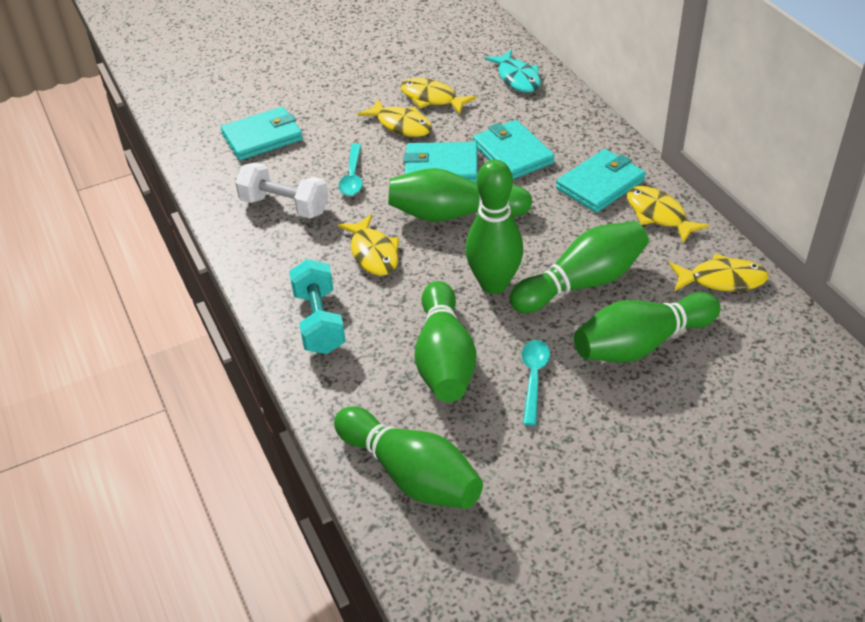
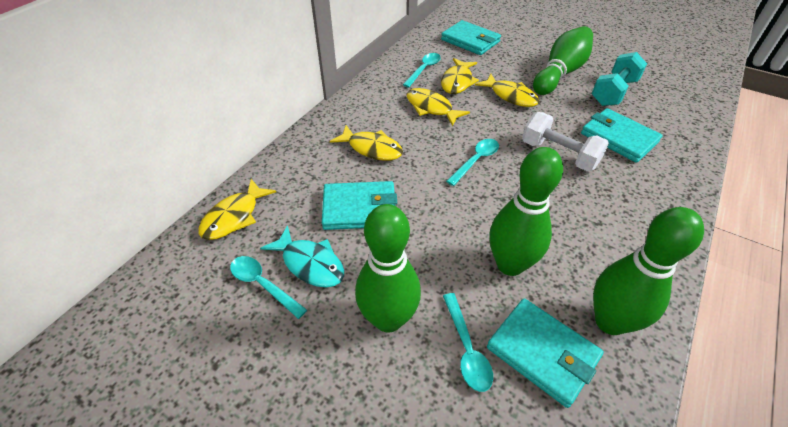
green bowling pin: 6 -> 4
turquoise spoon: 2 -> 4

